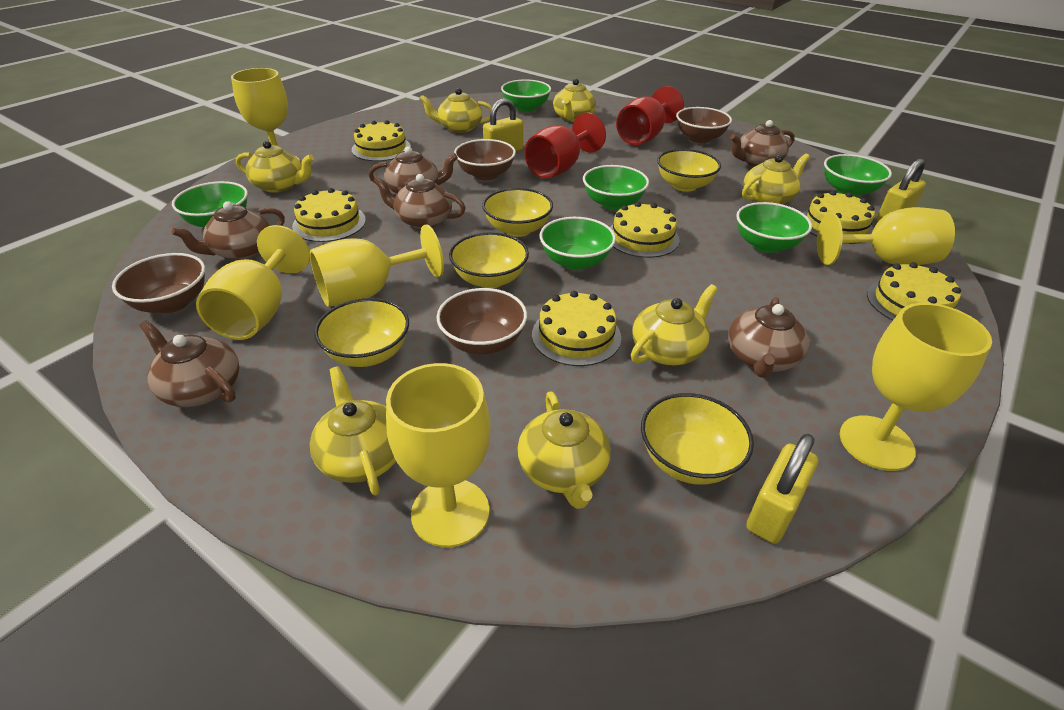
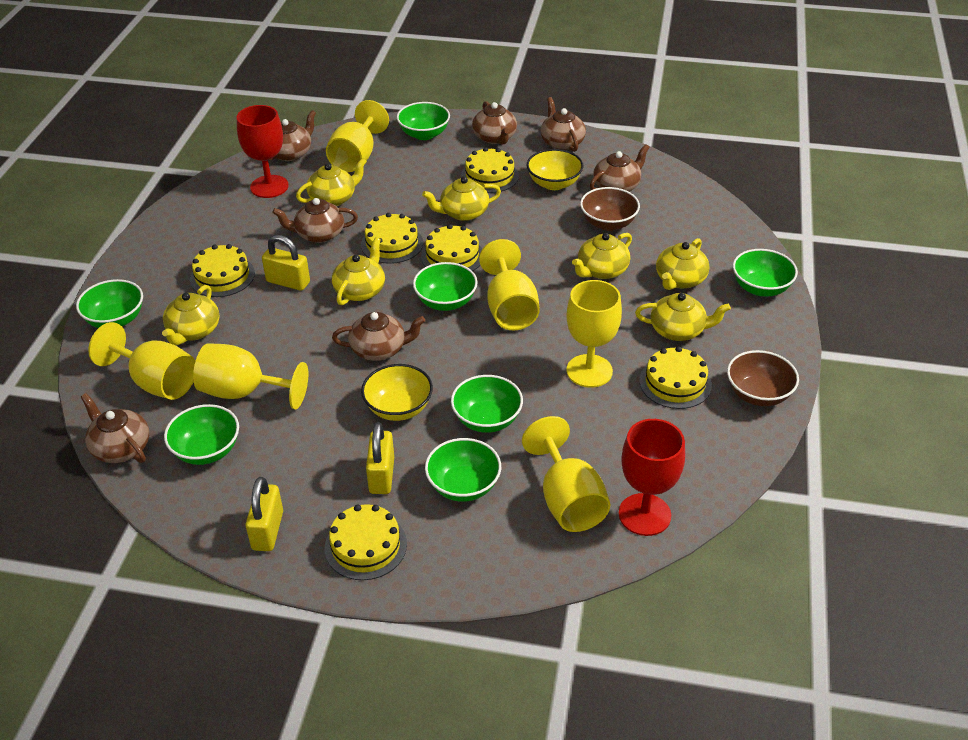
brown bowl: 4 -> 2
brown teapot: 6 -> 7
green bowl: 6 -> 7
yellow bowl: 5 -> 2

